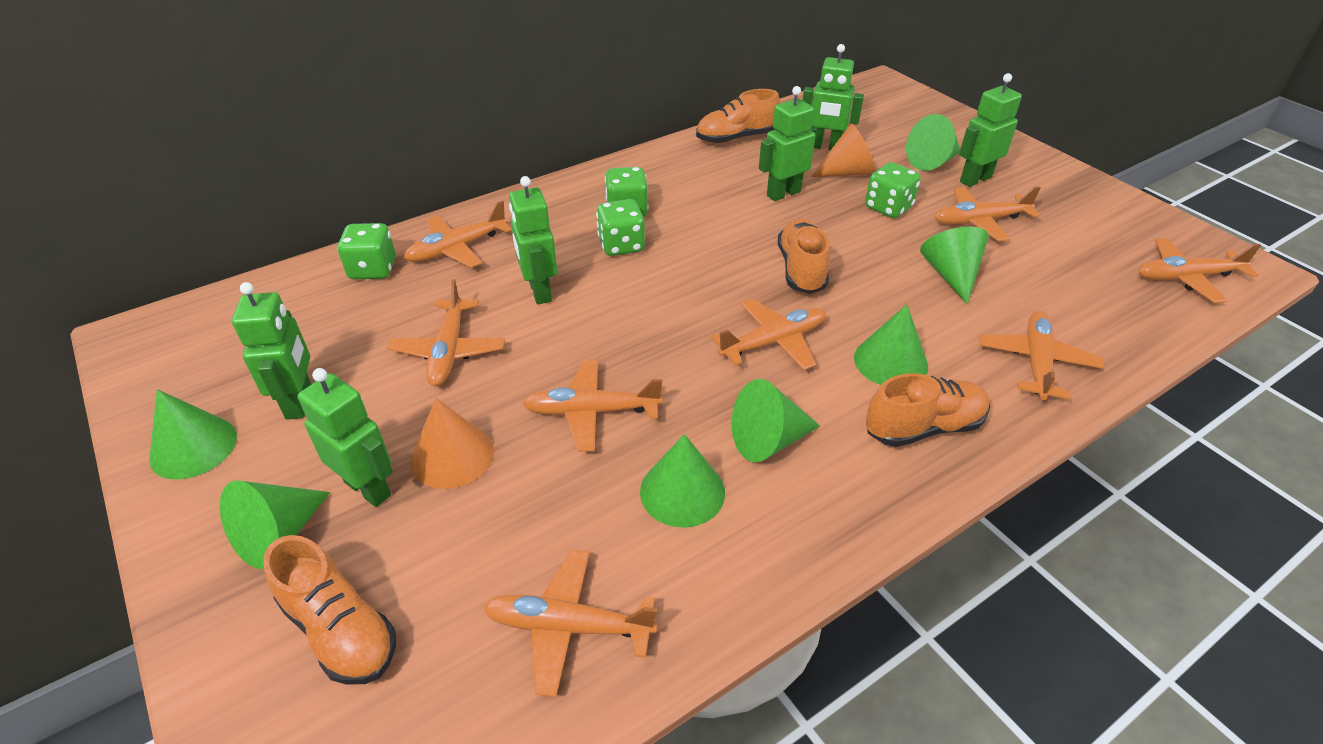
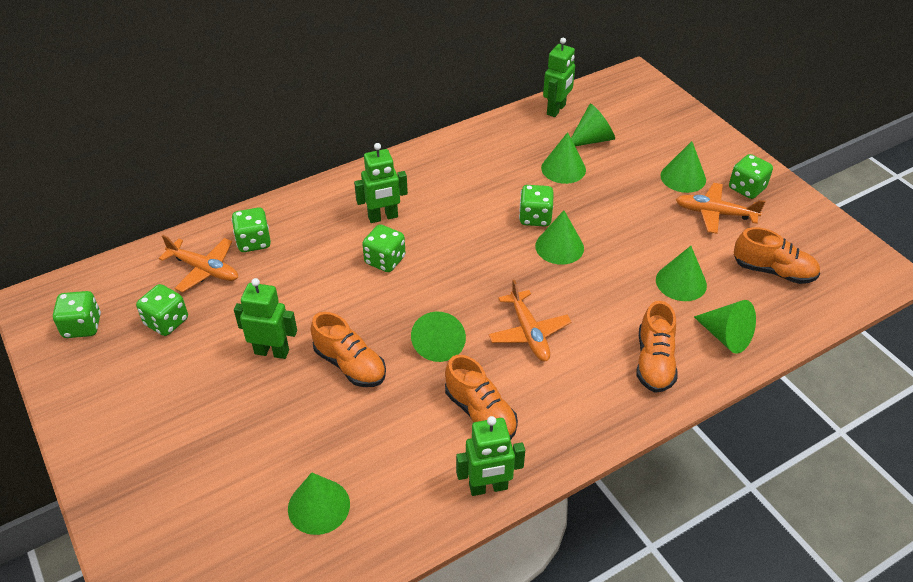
green cone: 7 -> 8
green dice: 4 -> 6
green robot: 6 -> 4
orange cone: 2 -> 0
orange plane: 8 -> 3

